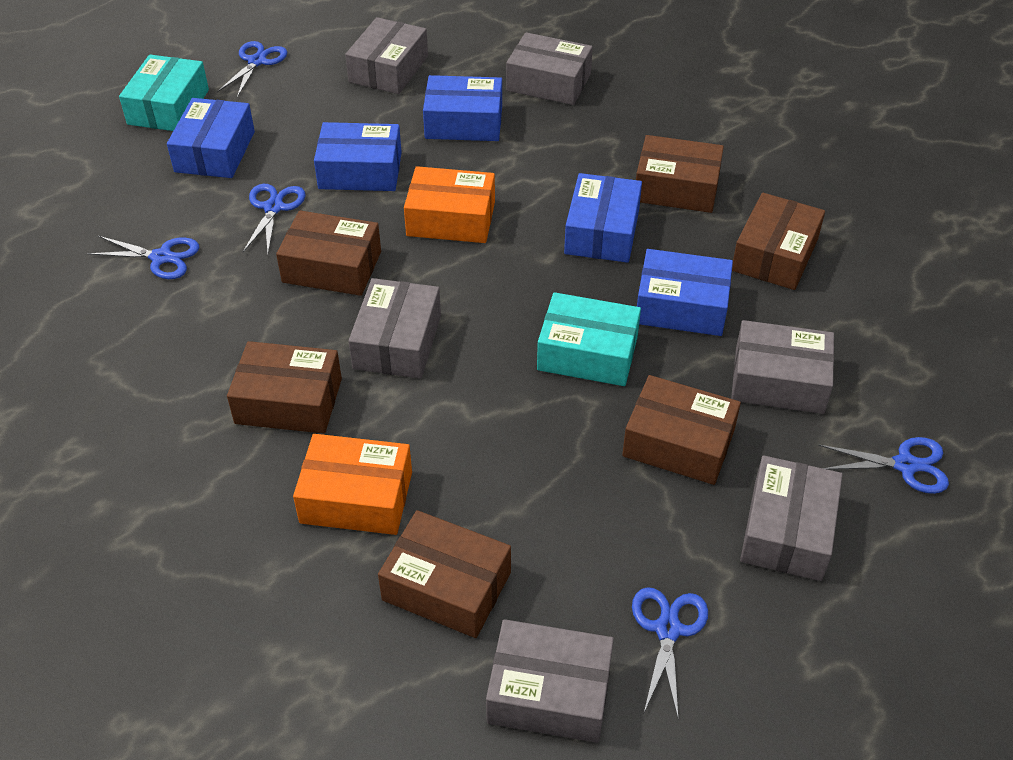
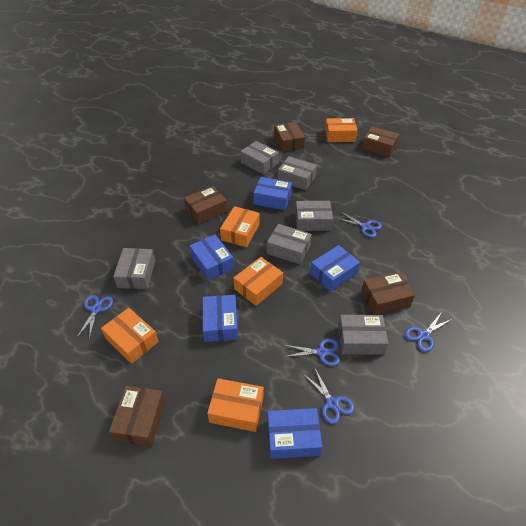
brown box: 6 -> 5
orange box: 2 -> 5
turquoise box: 2 -> 0

